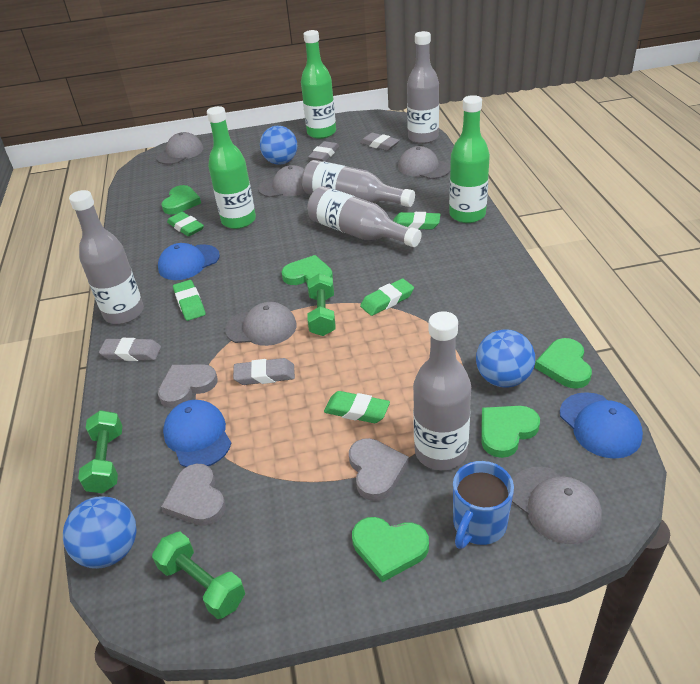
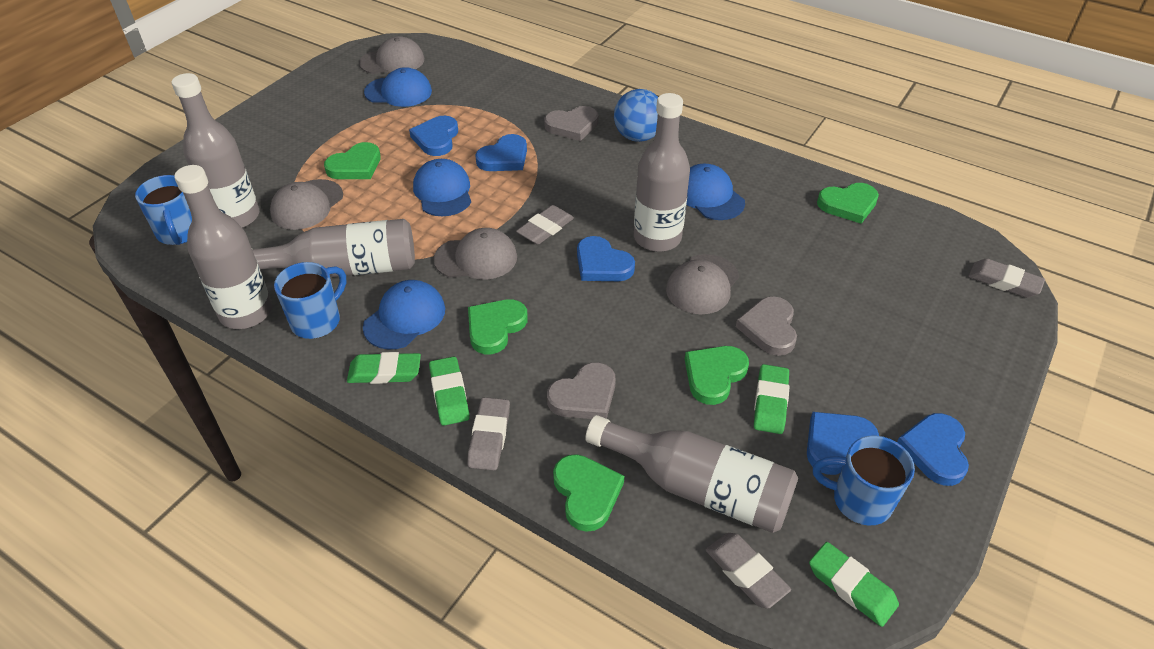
blue ball: 3 -> 1
blue cap: 3 -> 4
blue heart: 0 -> 5
blue mug: 1 -> 3
green bottle: 3 -> 0
green dumbbell: 3 -> 0
green eraser: 5 -> 4
grey cap: 5 -> 4

